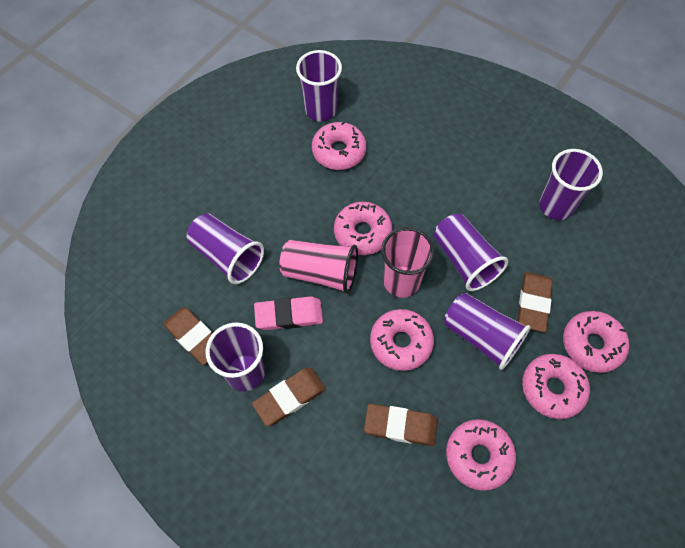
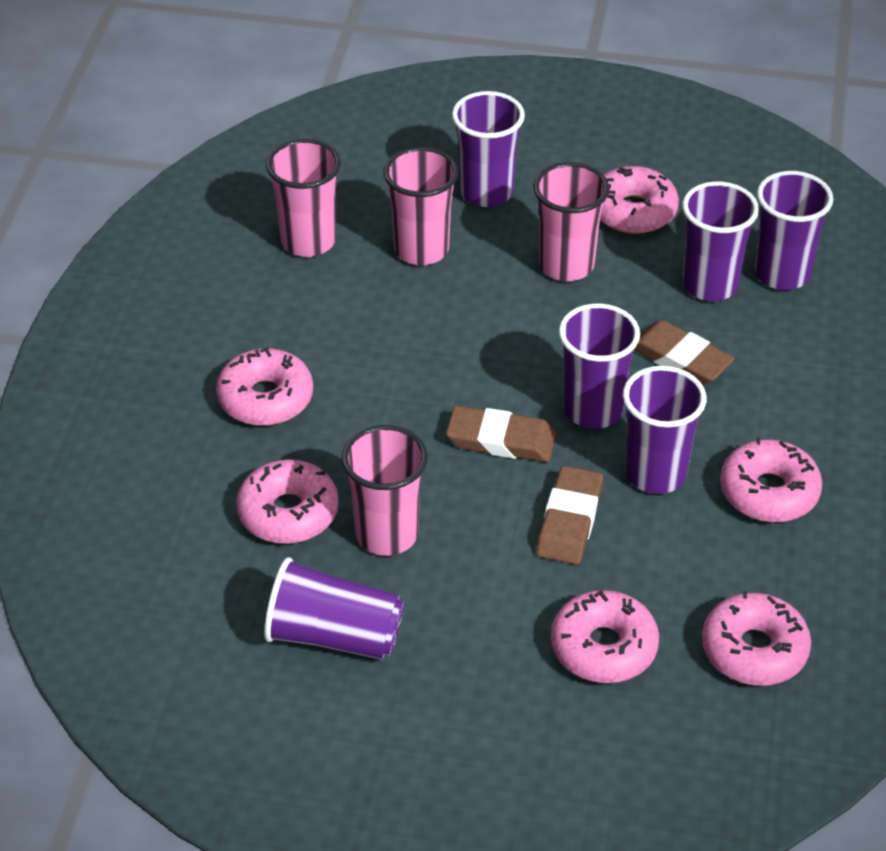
brown eraser: 4 -> 3
pink cup: 2 -> 4
pink eraser: 1 -> 0

